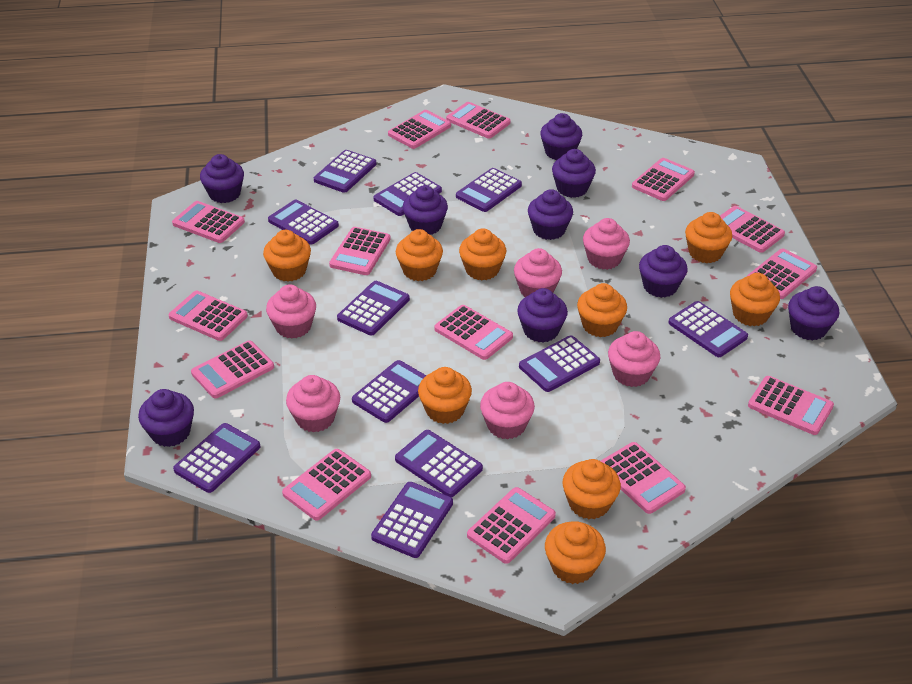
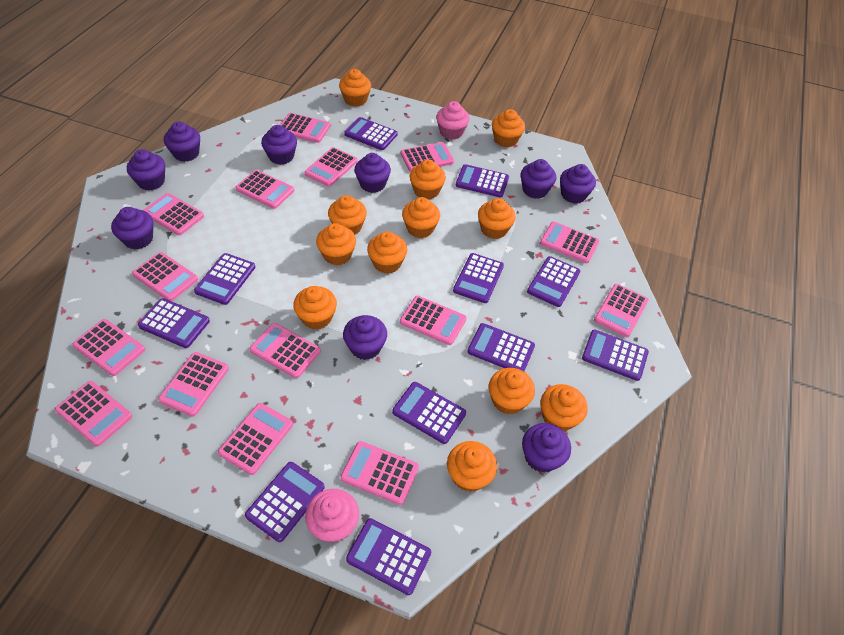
orange cupcake: 9 -> 12
pink calculator: 14 -> 15
pink cupcake: 6 -> 2

